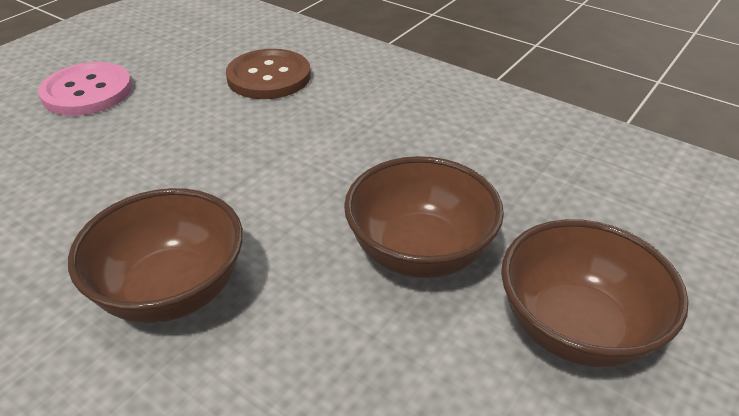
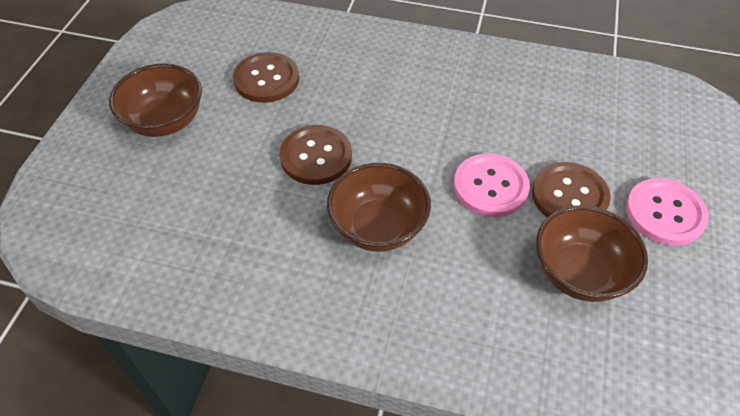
brown button: 1 -> 3
pink button: 1 -> 2

